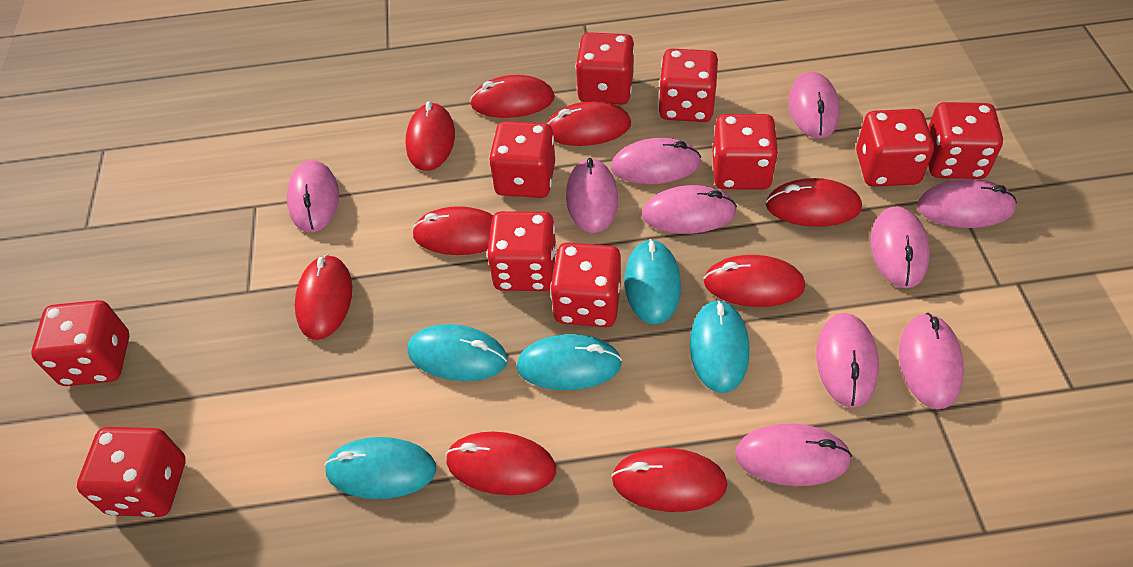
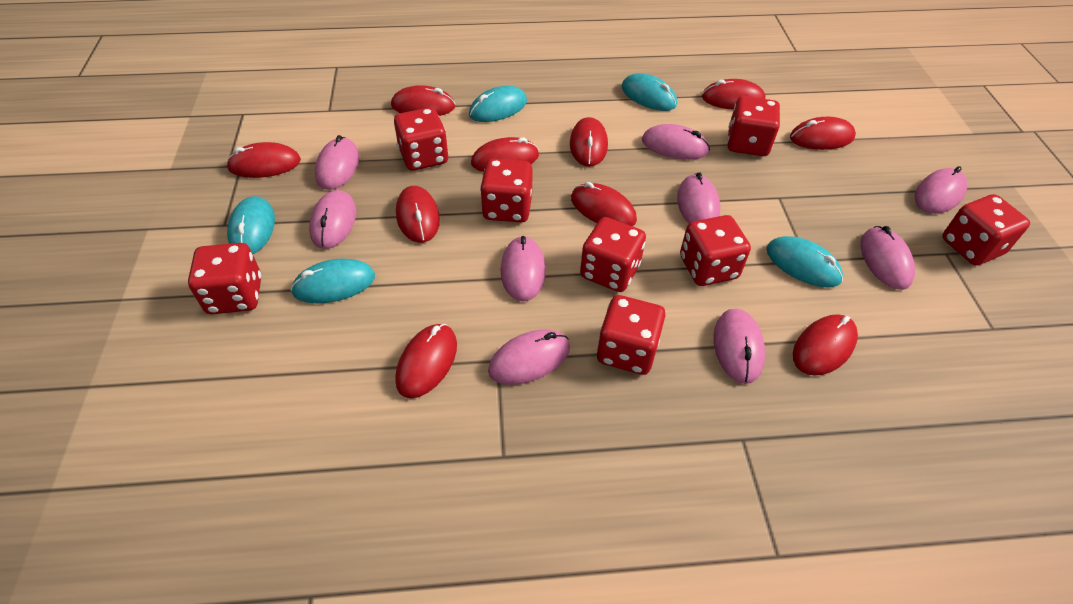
pink mouse: 10 -> 9
red dice: 10 -> 8
red mouse: 9 -> 10

